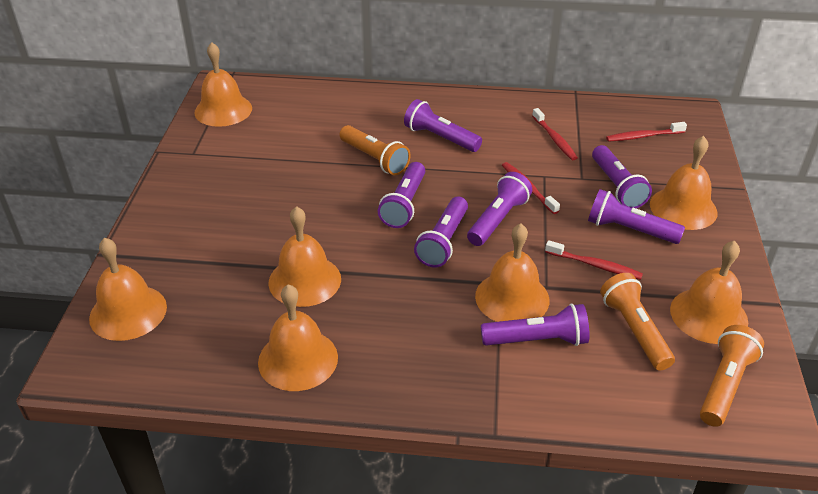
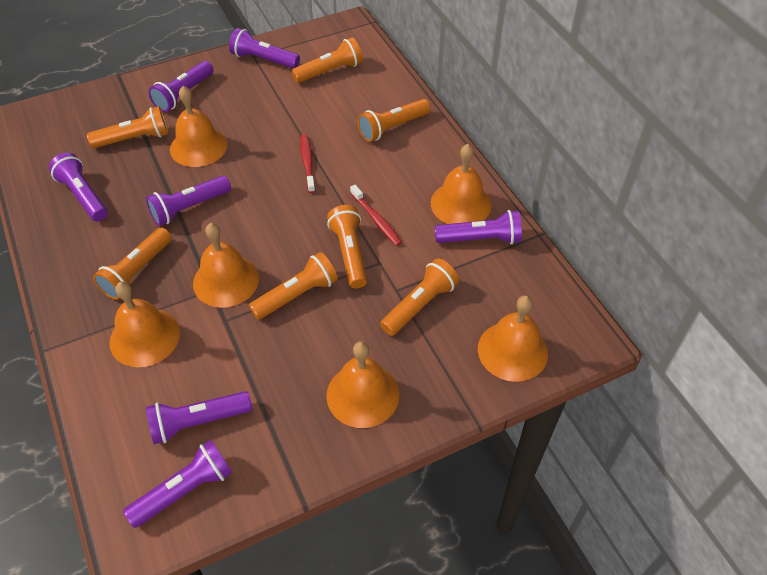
orange bell: 7 -> 6
orange flashlight: 3 -> 7
red toothbrush: 4 -> 2

